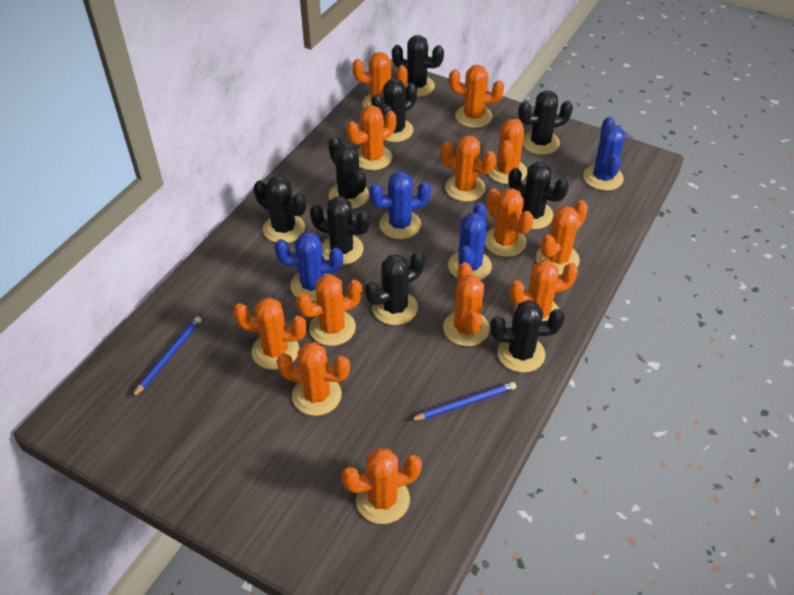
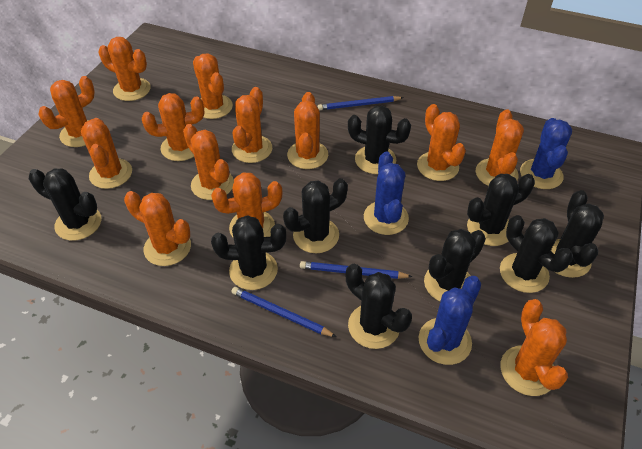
blue cactus: 4 -> 3
blue pencil: 2 -> 3

